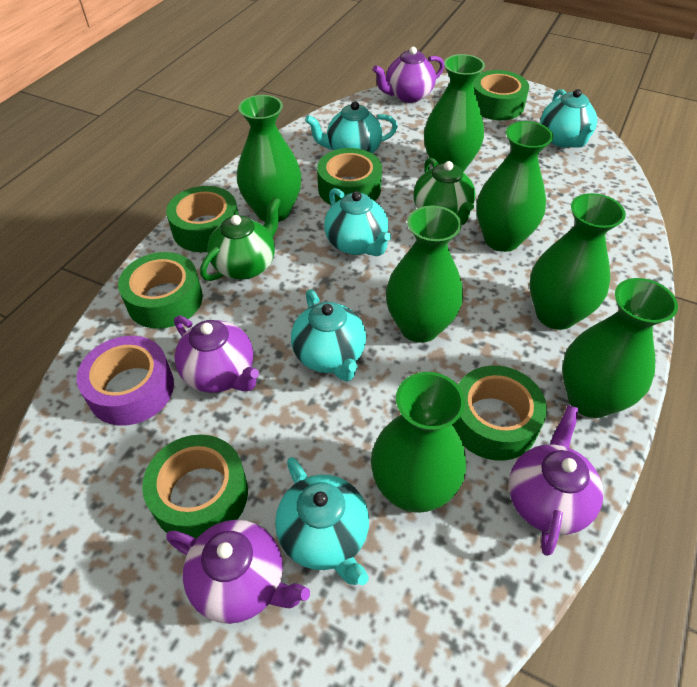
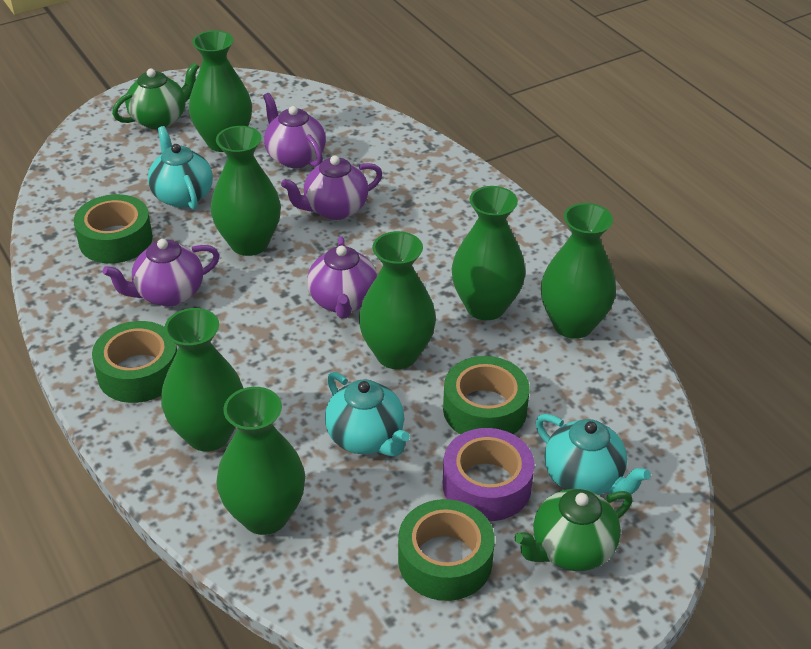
green tape: 6 -> 4
turquoise teapot: 5 -> 3

